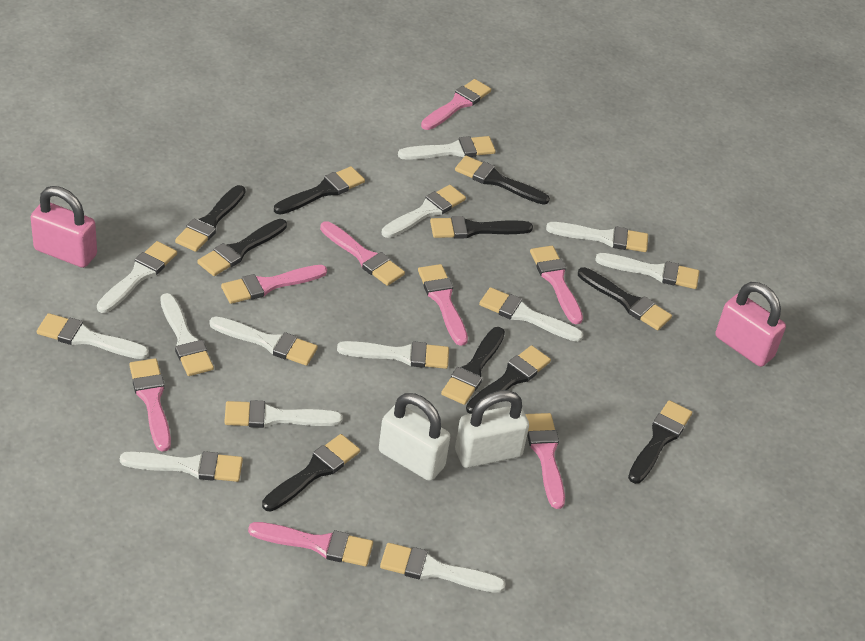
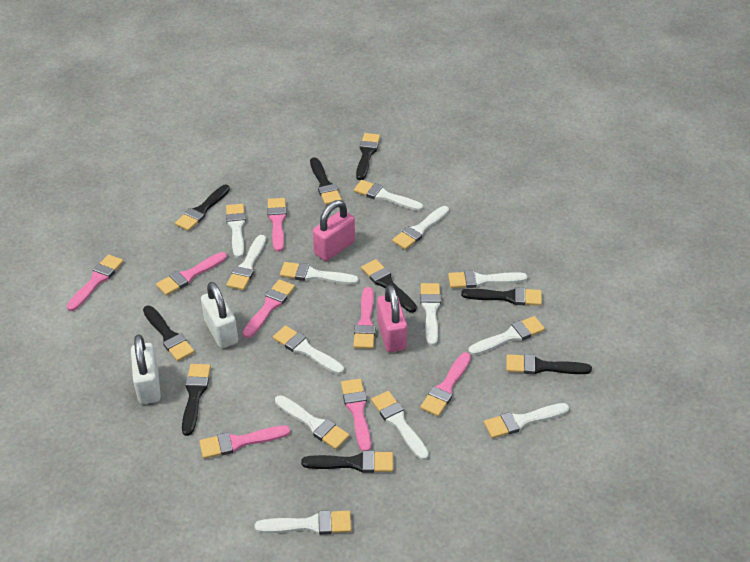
black brush: 10 -> 9

